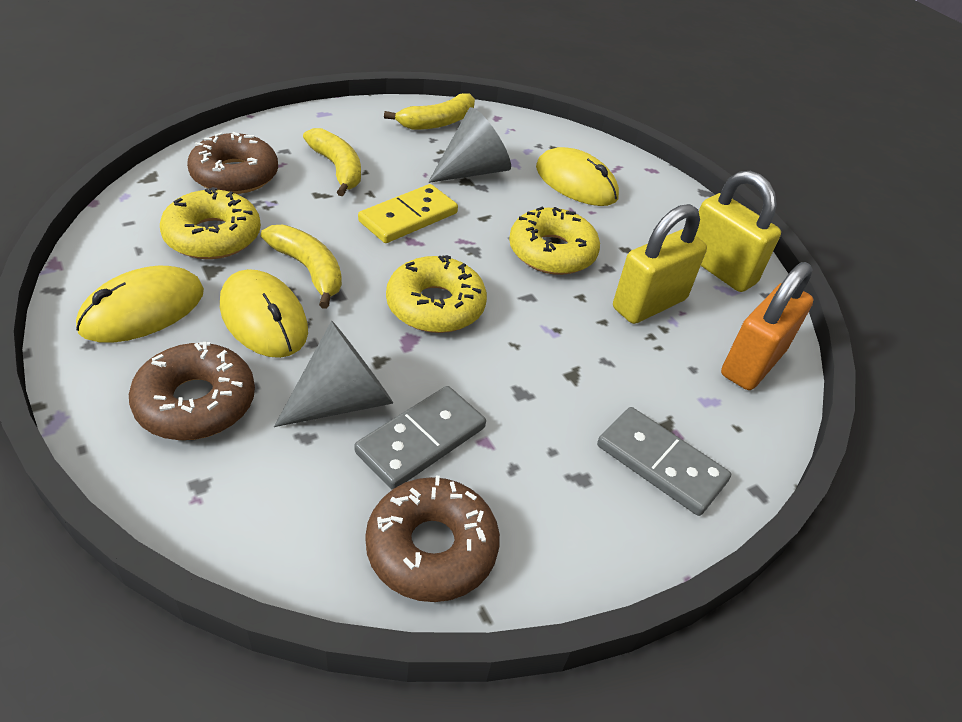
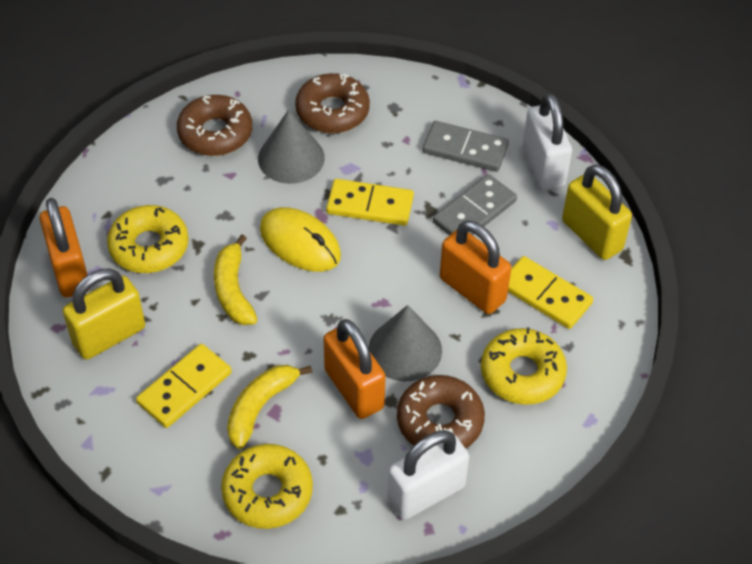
orange padlock: 1 -> 3
white padlock: 0 -> 2
yellow banana: 3 -> 2
yellow domino: 1 -> 3
yellow mouse: 3 -> 1

